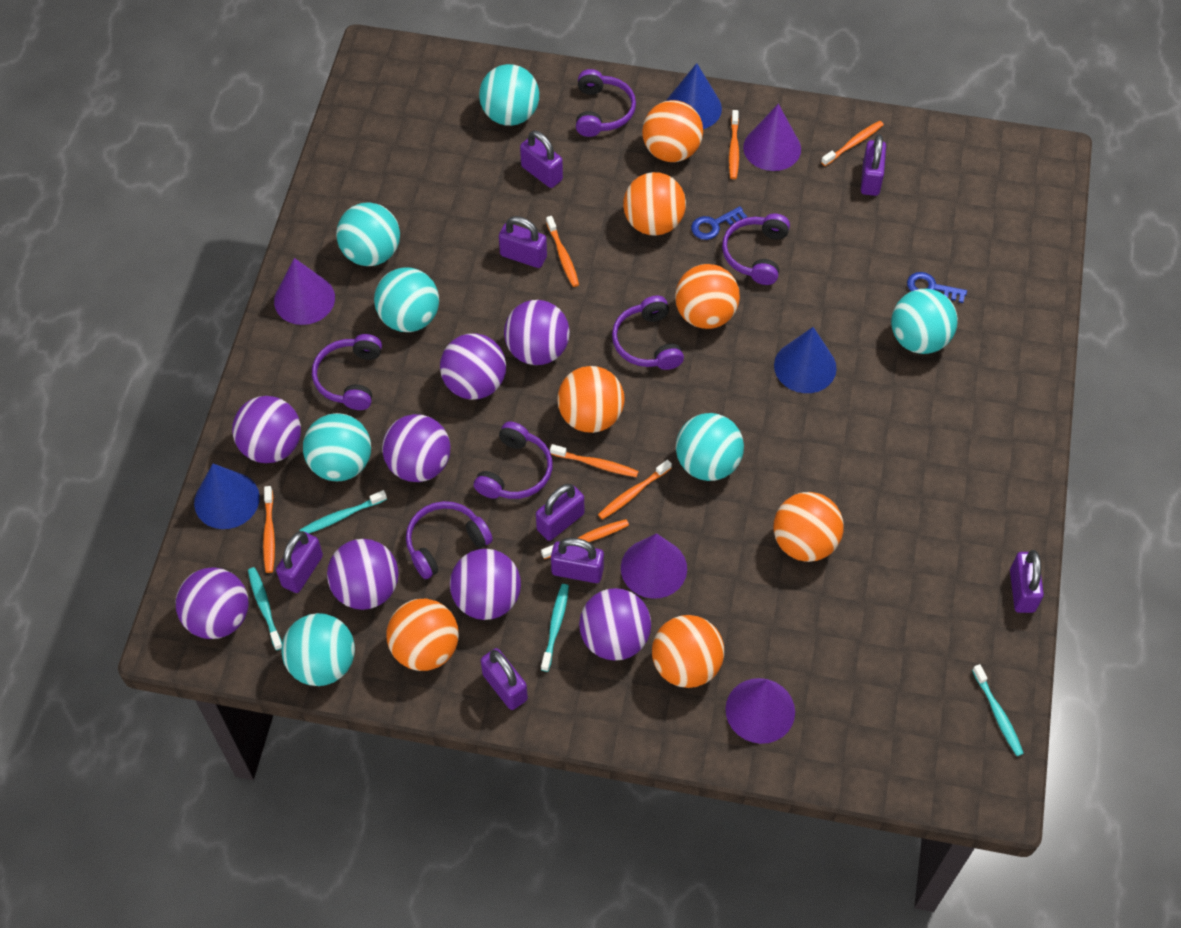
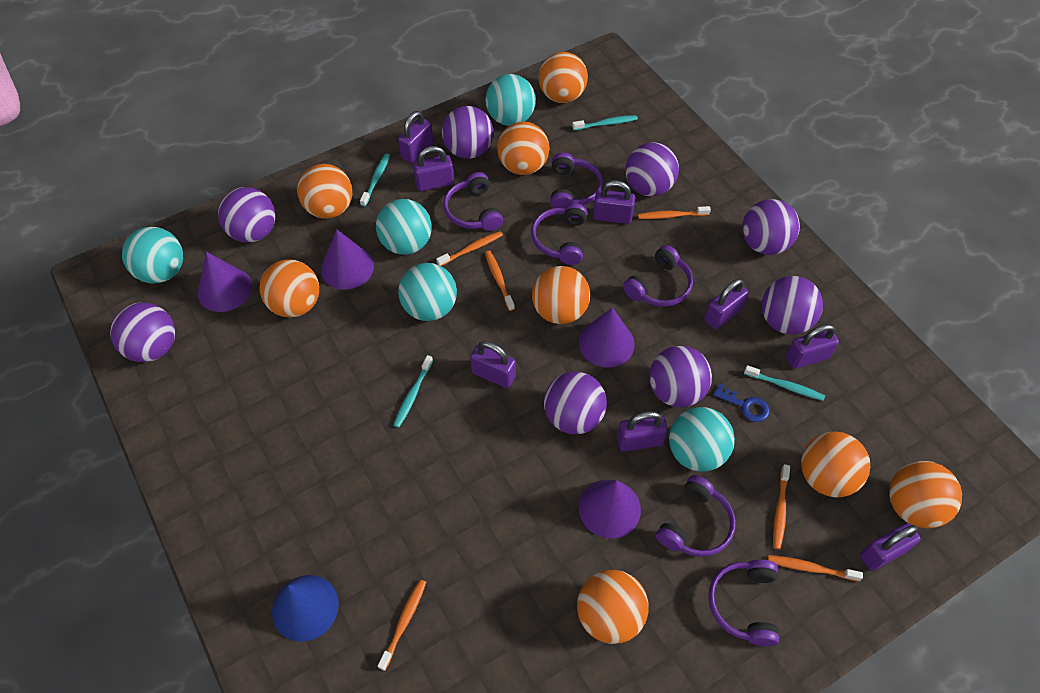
blue cone: 3 -> 1
blue key: 2 -> 1
orange ball: 7 -> 8
orange toothbrush: 7 -> 6
turquoise ball: 7 -> 5

